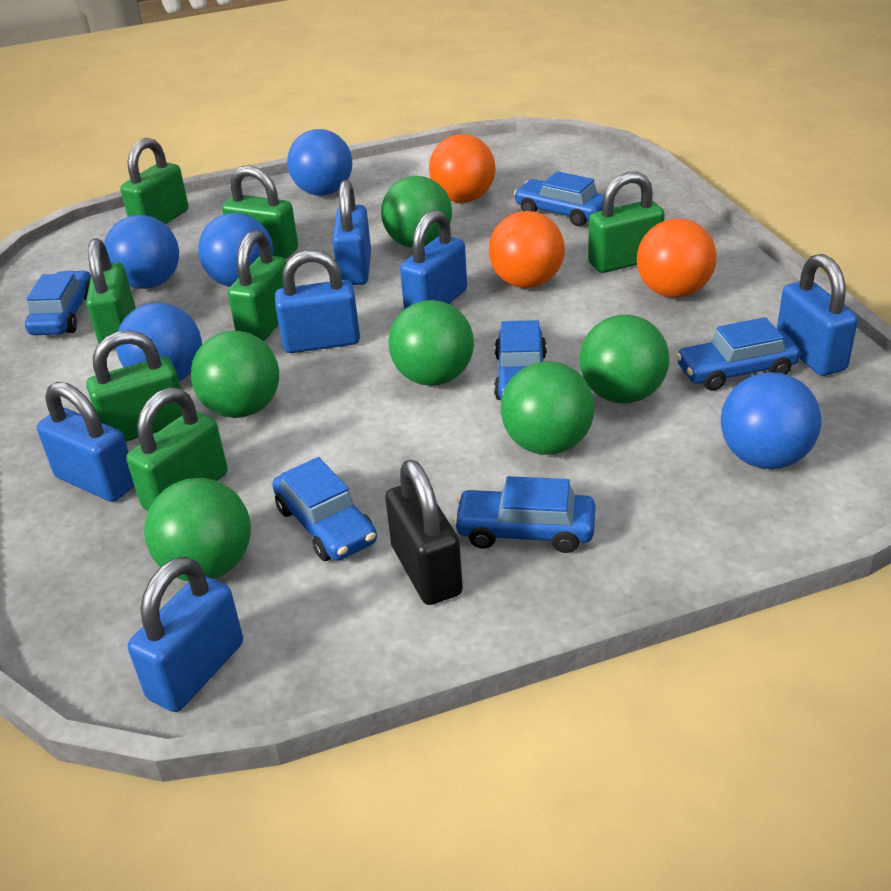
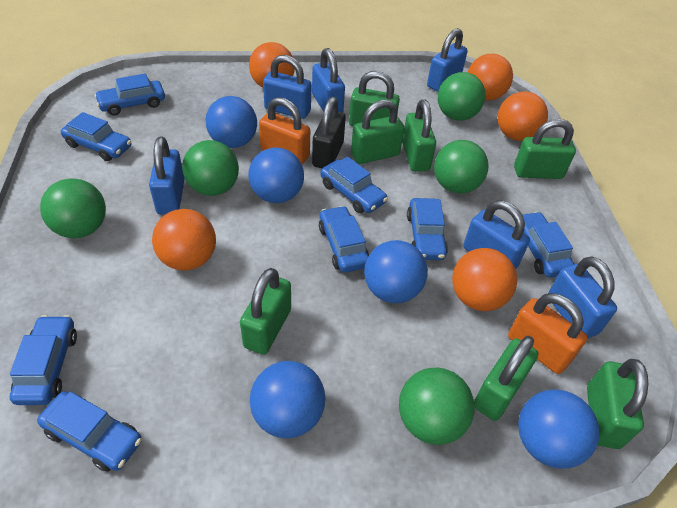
blue car: 6 -> 8
green ball: 6 -> 5
orange ball: 3 -> 5
orange padlock: 0 -> 2

